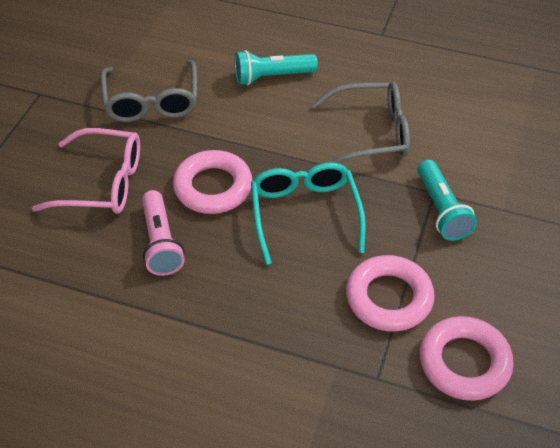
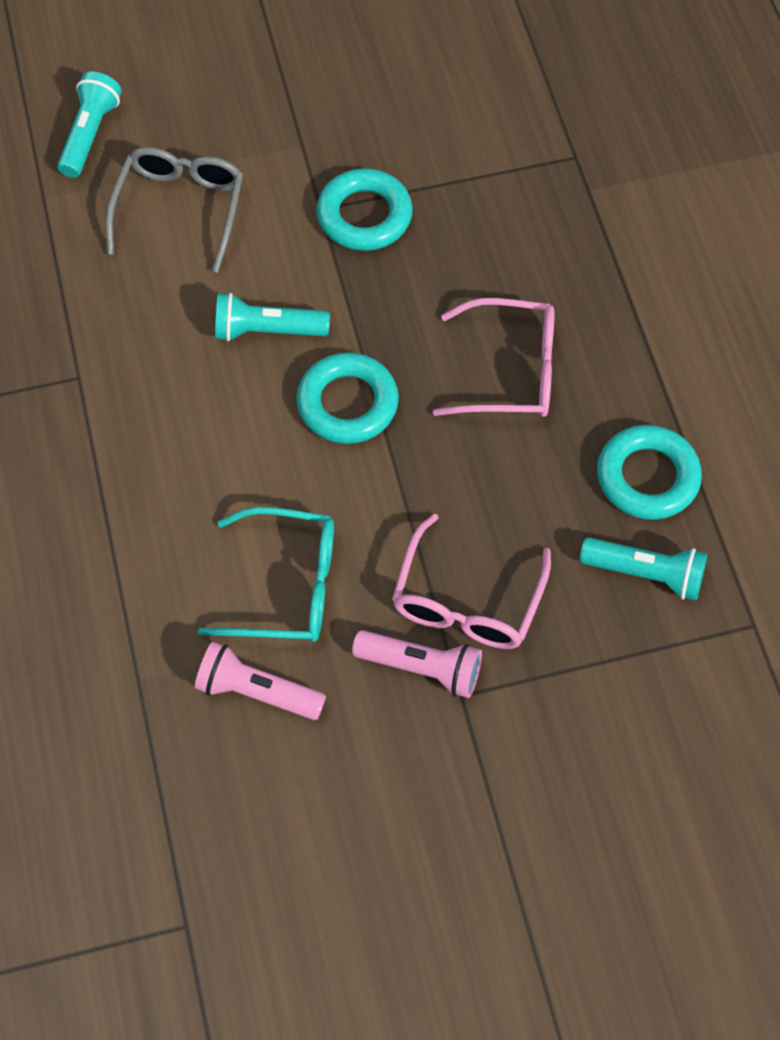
grey glasses: 2 -> 1
pink flashlight: 1 -> 2
pink glasses: 1 -> 2
pink ring: 3 -> 0
turquoise flashlight: 2 -> 3
turquoise ring: 0 -> 3

